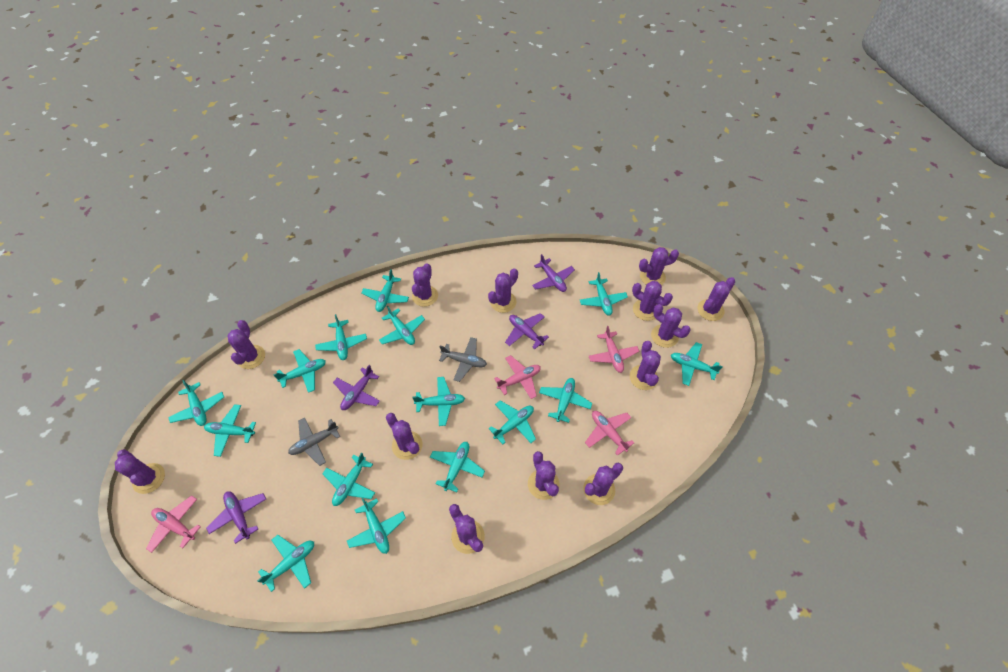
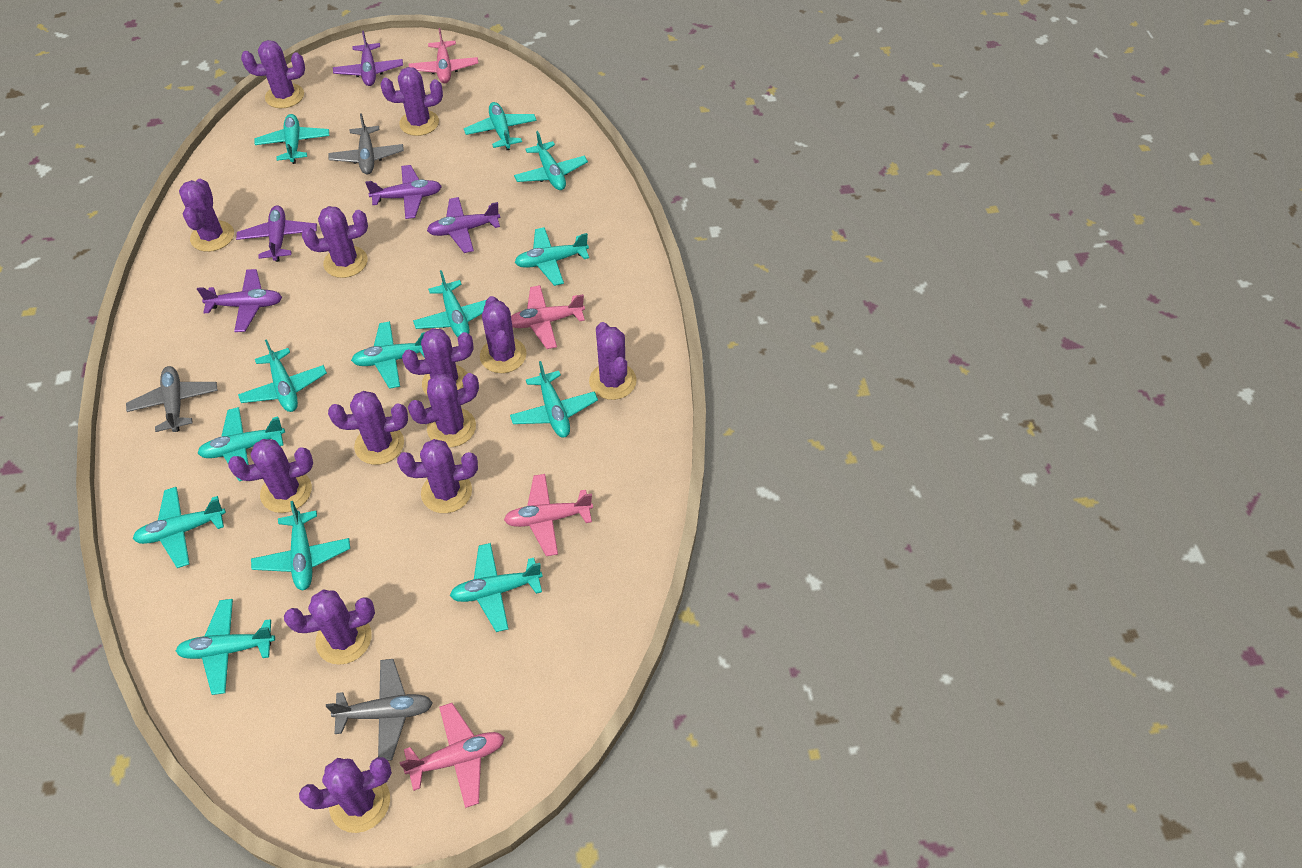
grey plane: 2 -> 3
purple plane: 4 -> 5
turquoise plane: 15 -> 13

